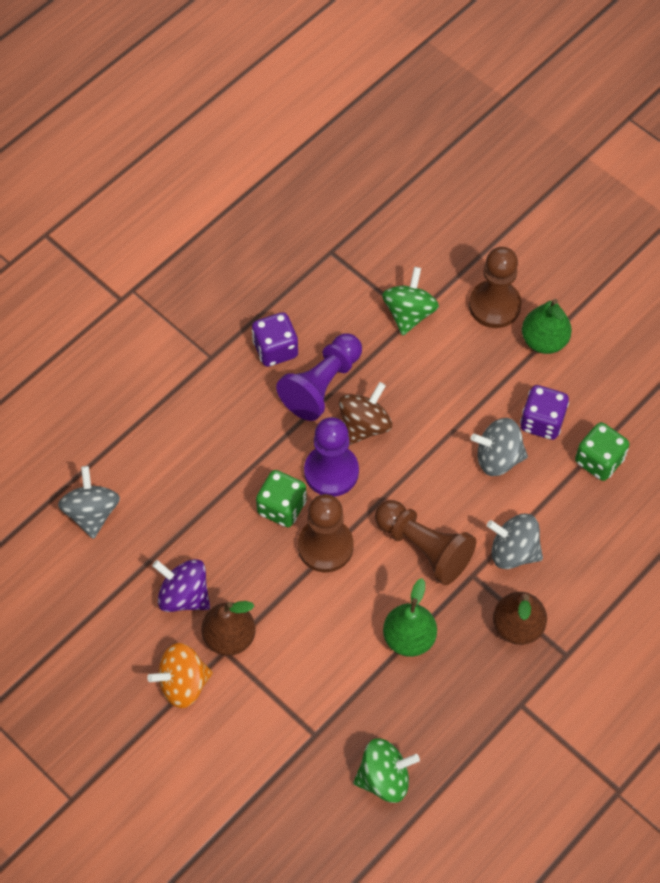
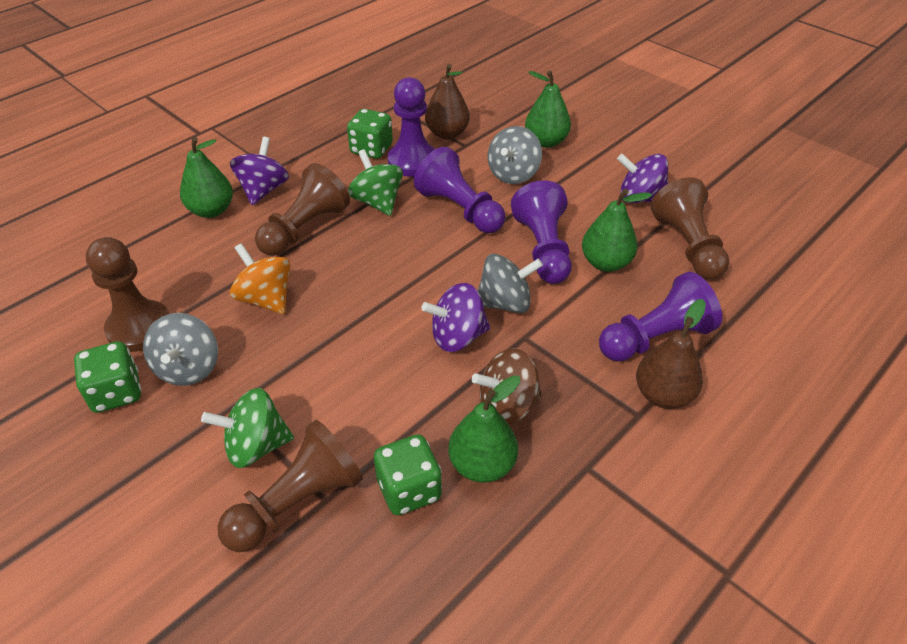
brown pawn: 3 -> 4
green dice: 2 -> 3
green pear: 2 -> 4
purple dice: 2 -> 0
purple pawn: 2 -> 4
purple spinning top: 1 -> 3

